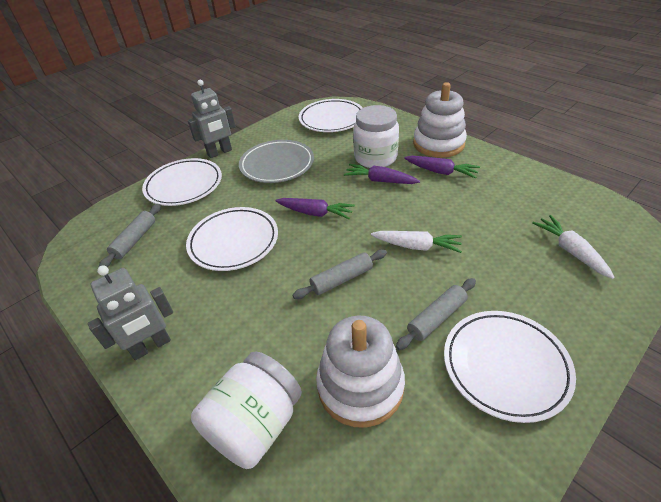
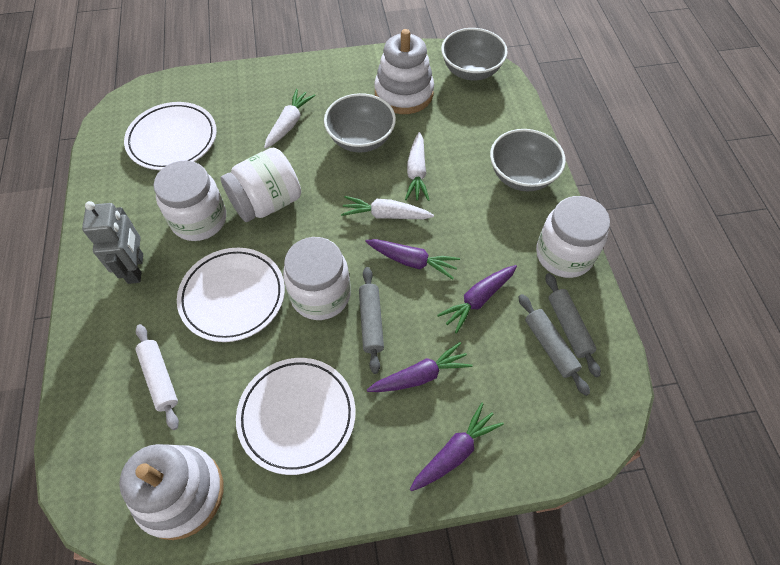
grey bowl: 0 -> 3
grey plate: 1 -> 0
grey robot: 2 -> 1
purple carrot: 3 -> 4
white carrot: 2 -> 3
white jar: 2 -> 4
white plate: 4 -> 3
white rolling pin: 0 -> 1

